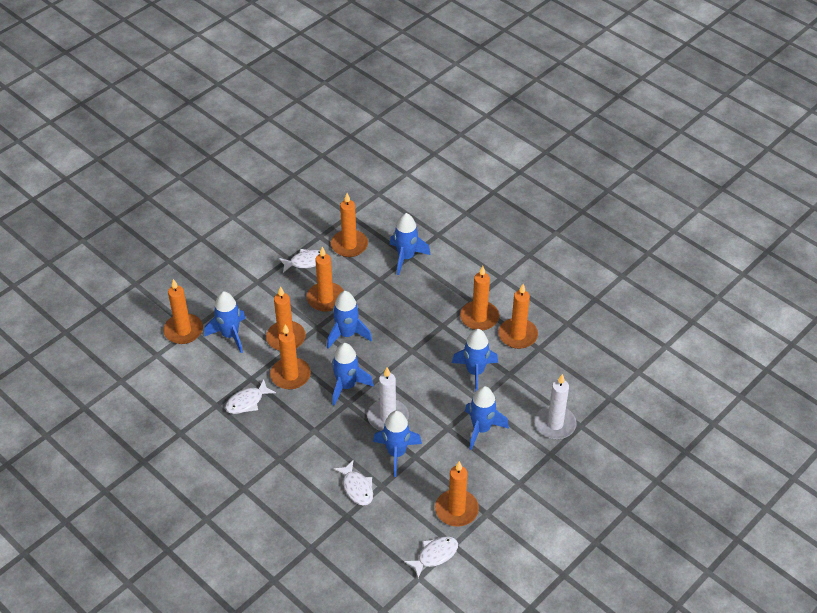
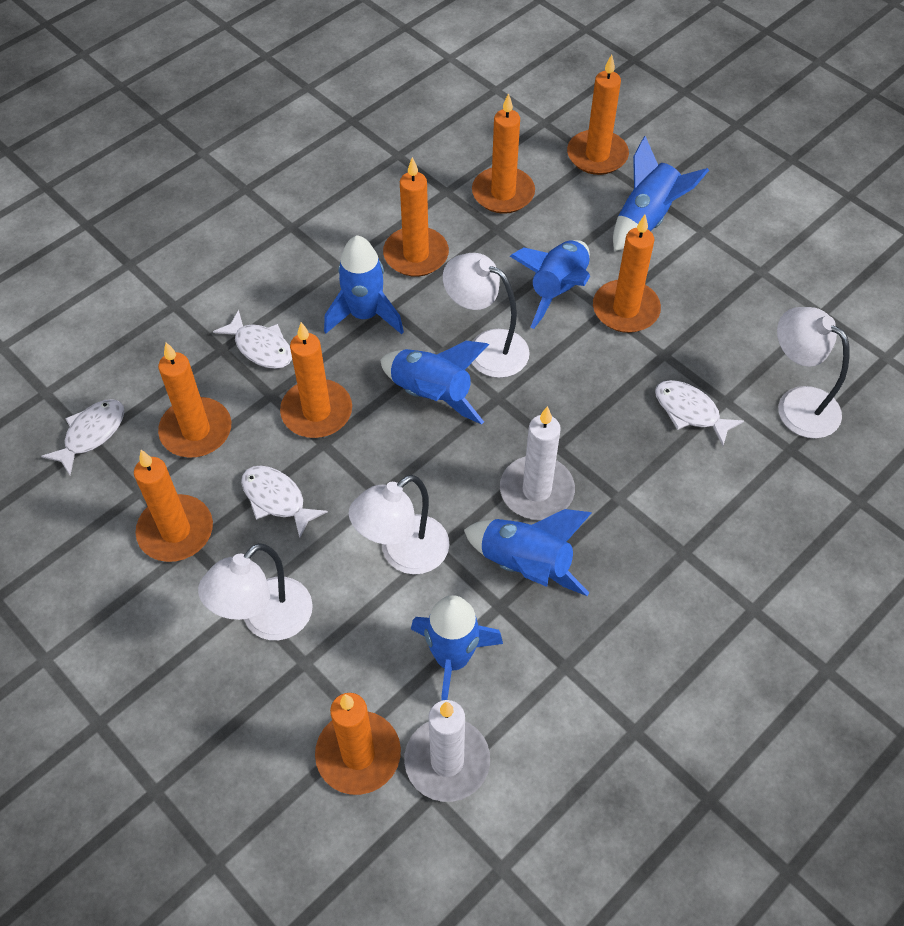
blue rocket: 7 -> 6
white lamp: 0 -> 4

